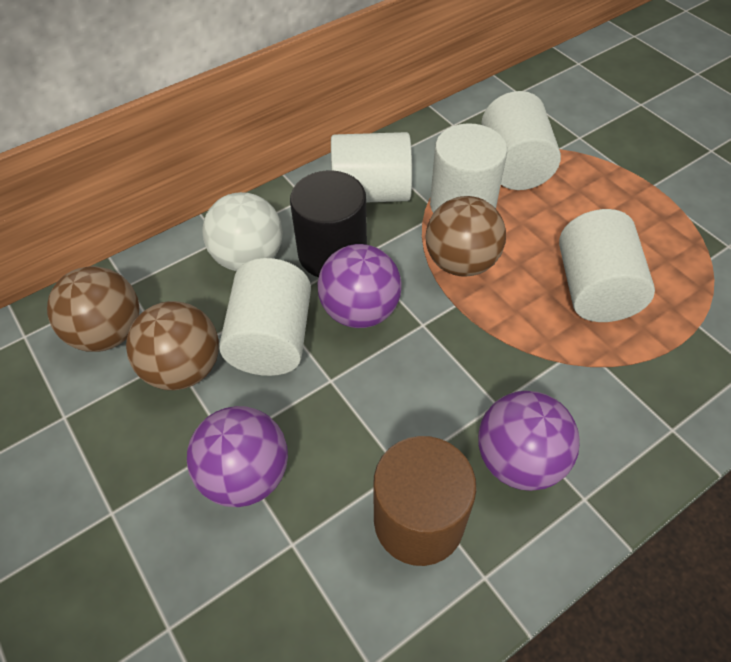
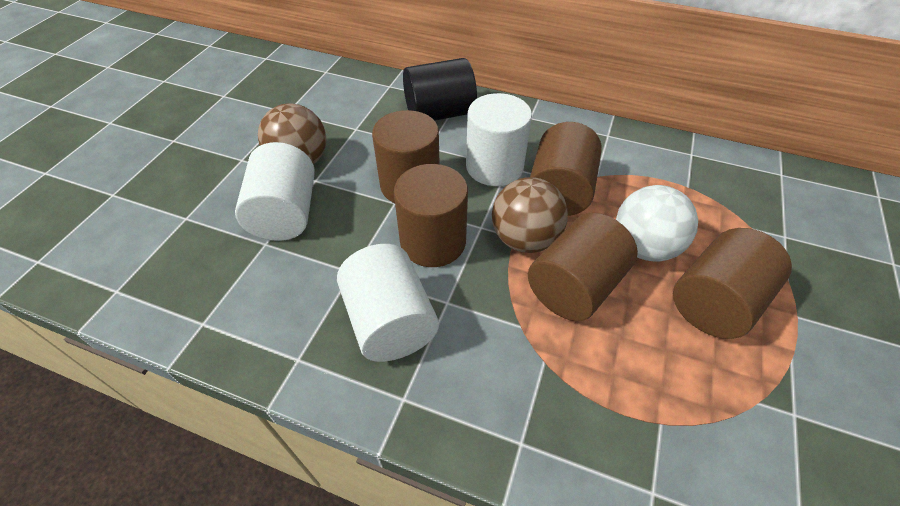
brown ball: 3 -> 2
brown cylinder: 1 -> 5
purple ball: 3 -> 0
white cylinder: 5 -> 3

